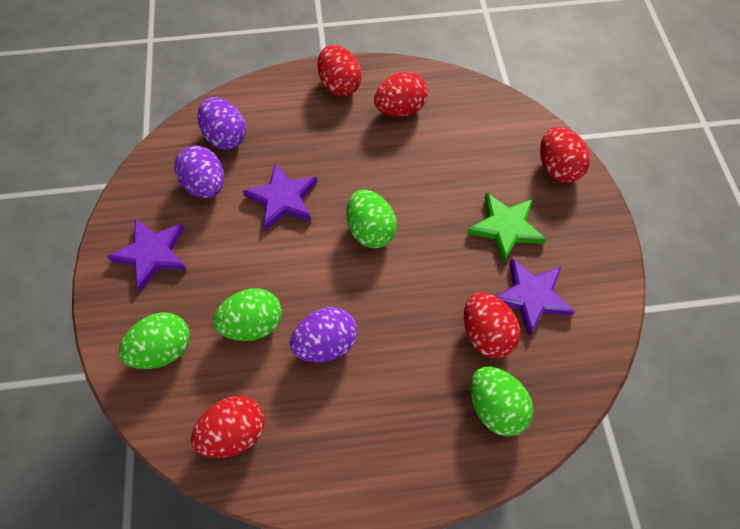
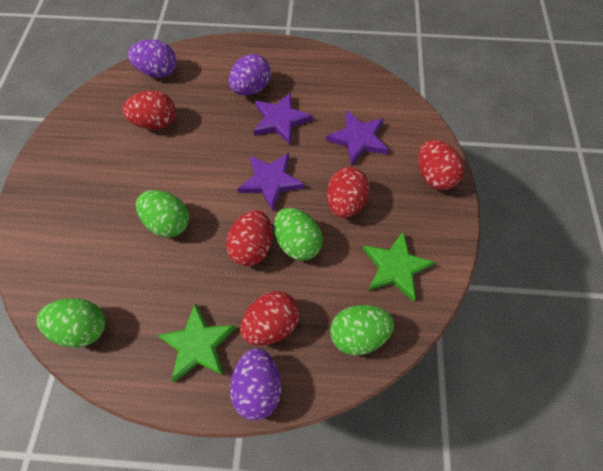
green star: 1 -> 2

